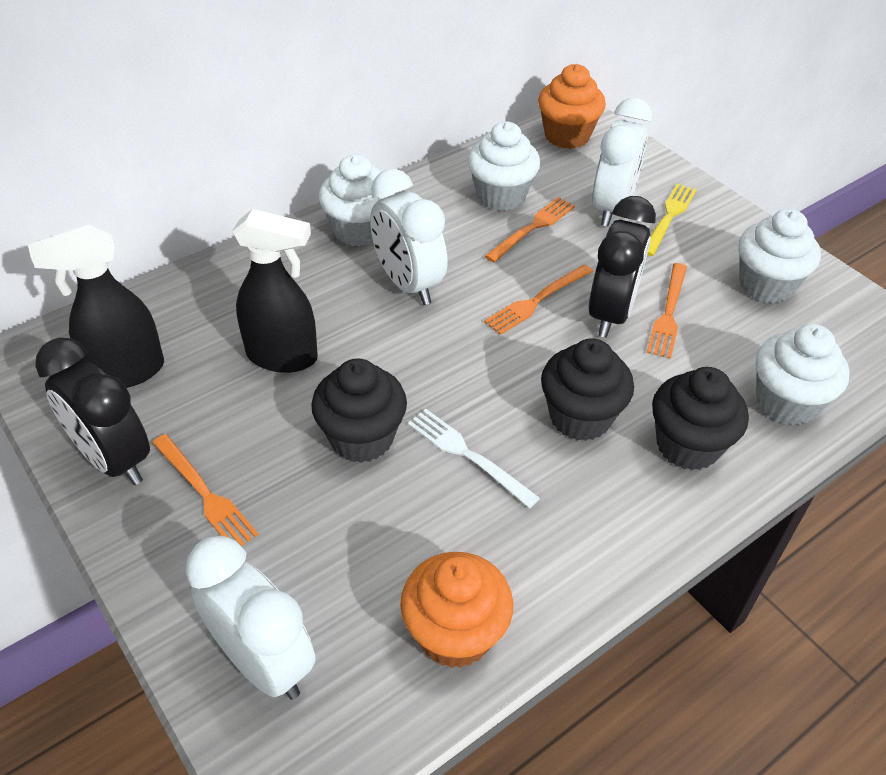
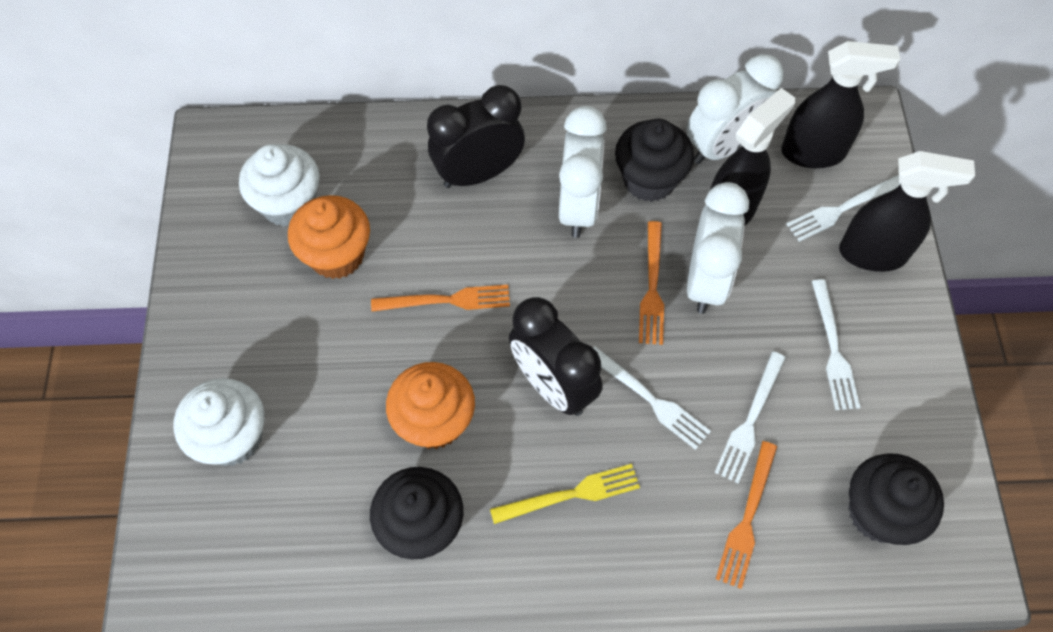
black spray bottle: 2 -> 3
orange fork: 4 -> 3
white cupcake: 4 -> 2
white fork: 1 -> 4

